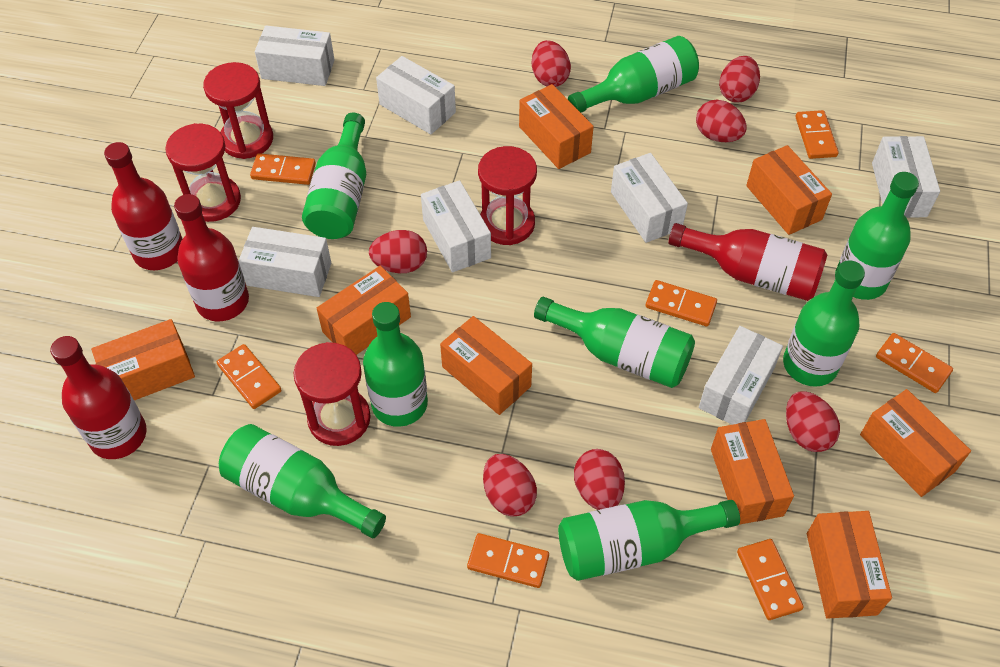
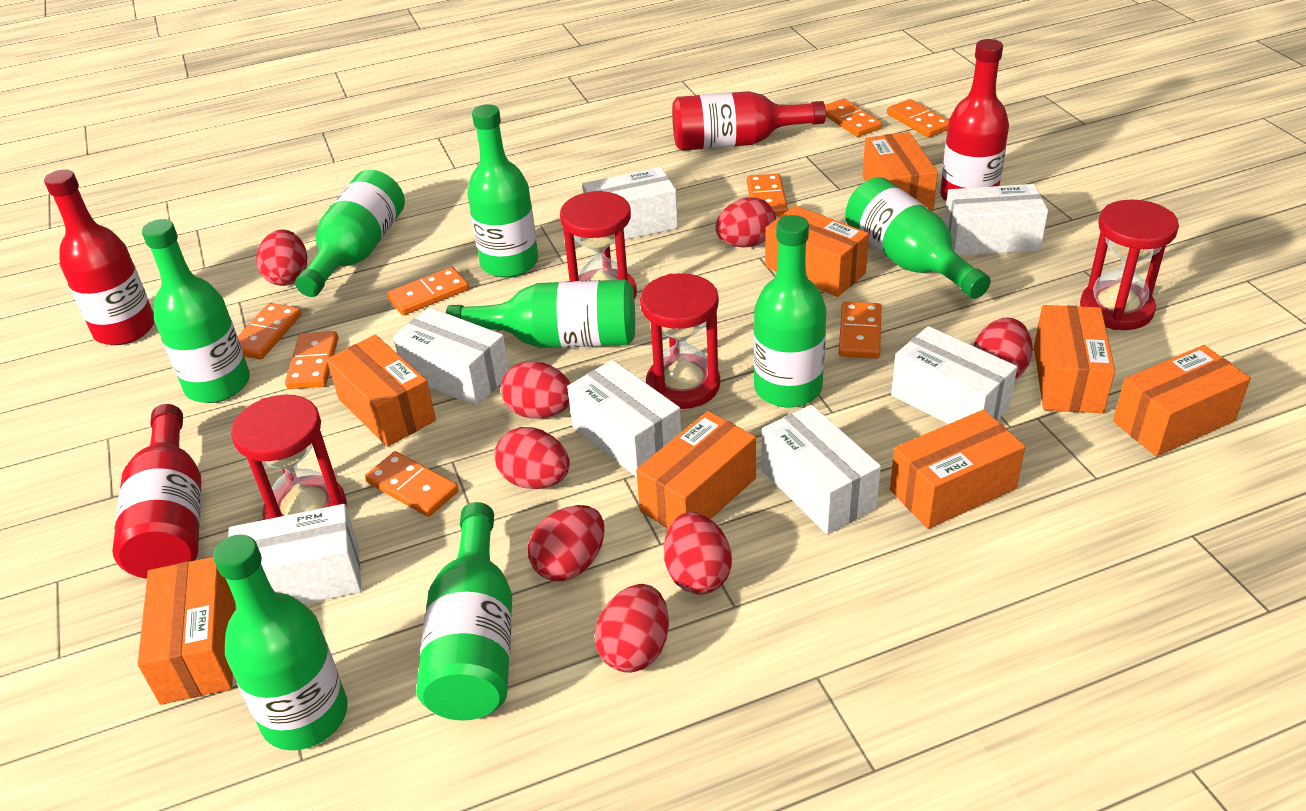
orange domino: 7 -> 8
red egg: 7 -> 8

